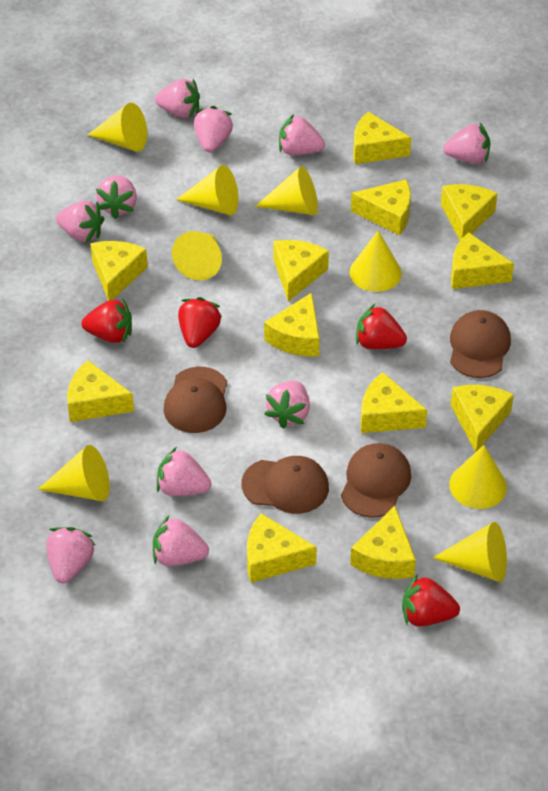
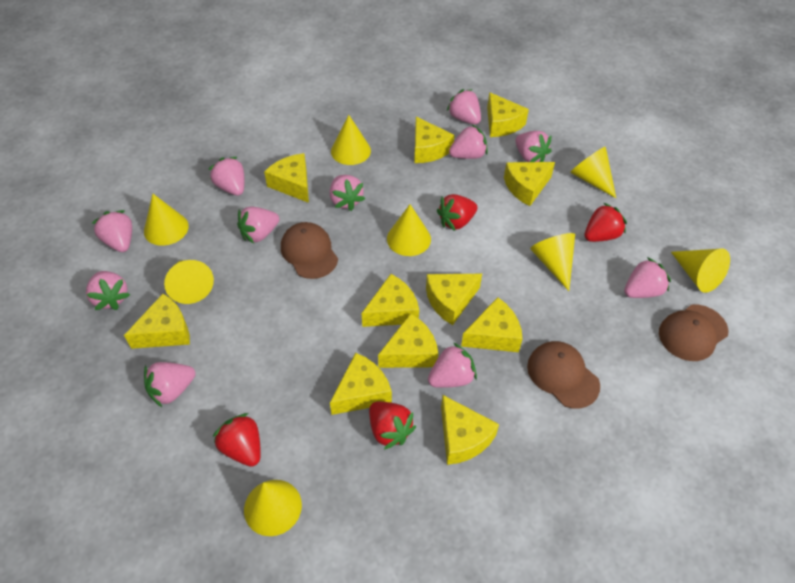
brown cap: 4 -> 3
pink strawberry: 10 -> 11
yellow cheese: 12 -> 11

